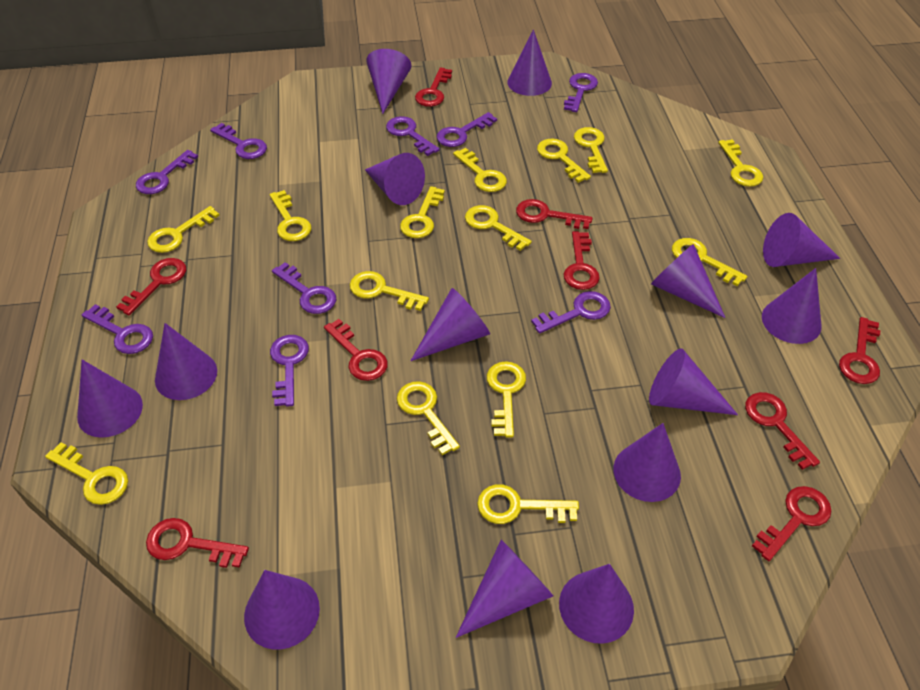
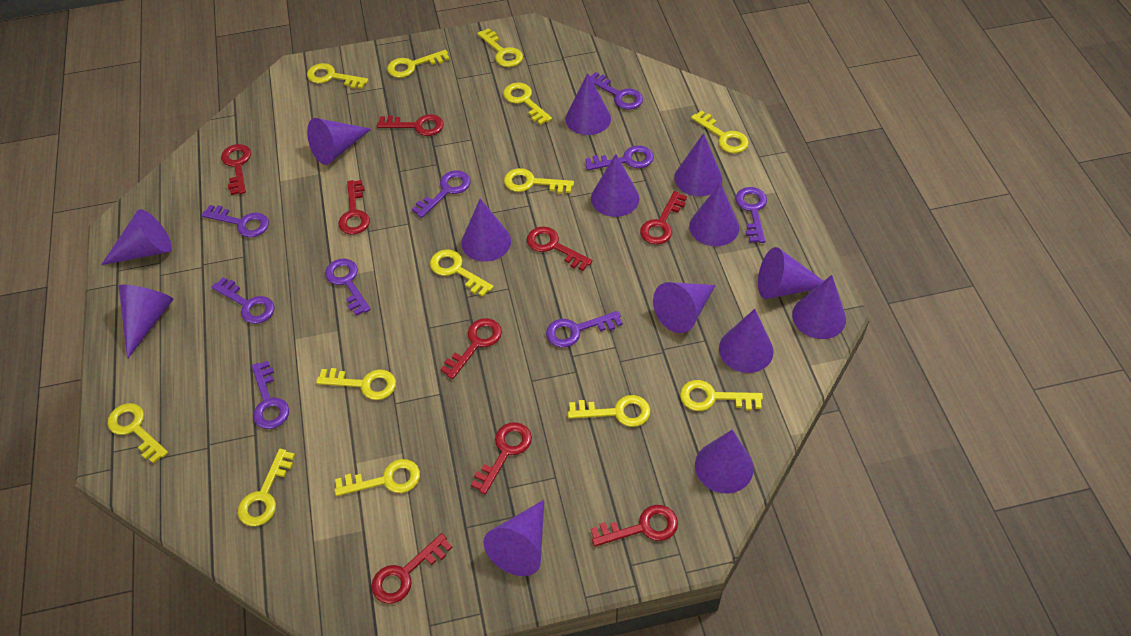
yellow key: 14 -> 13

